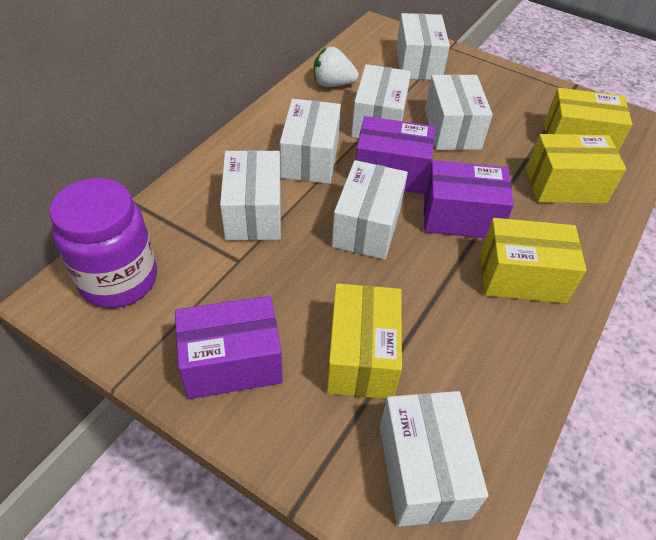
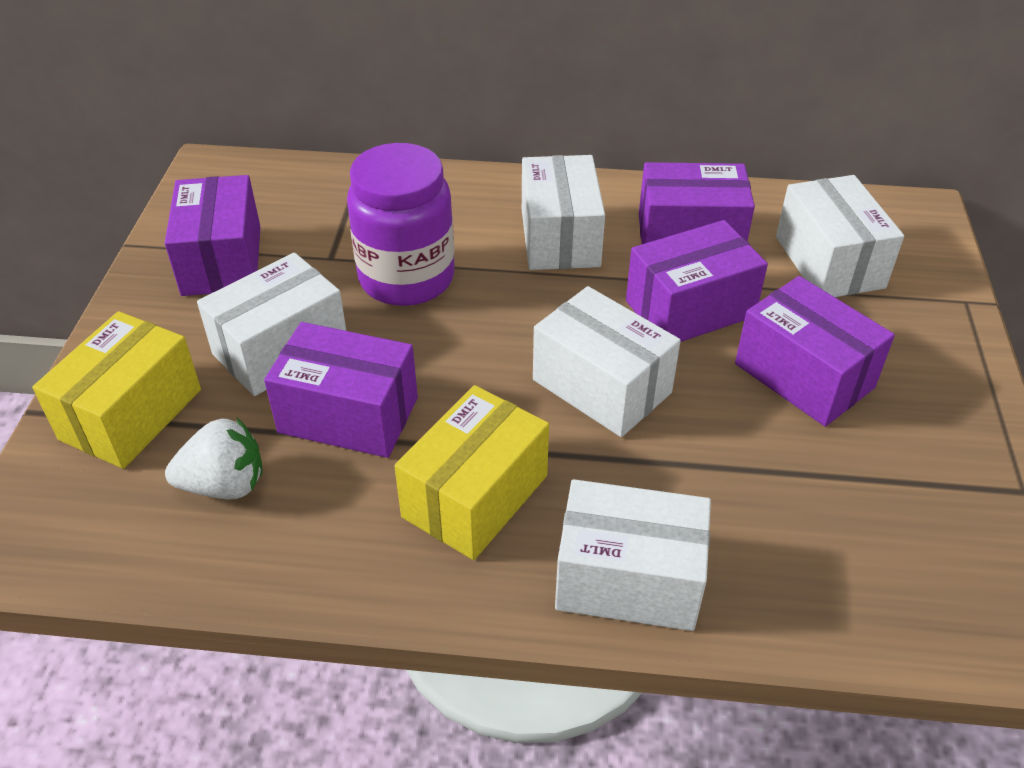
purple box: 3 -> 5
white box: 7 -> 5
yellow box: 4 -> 2

